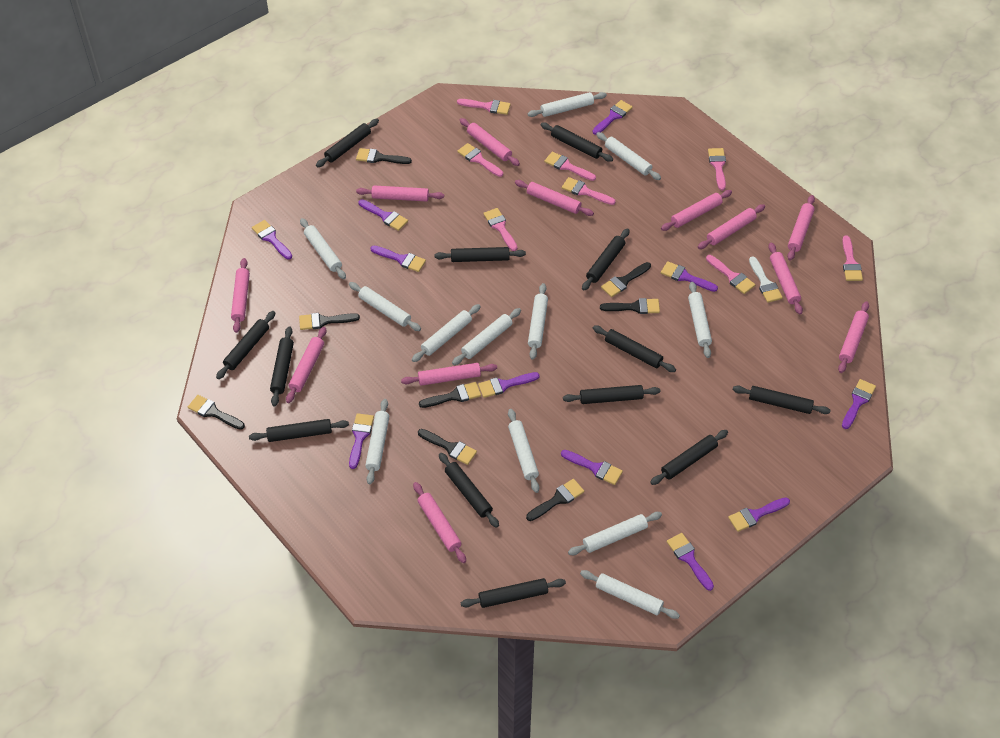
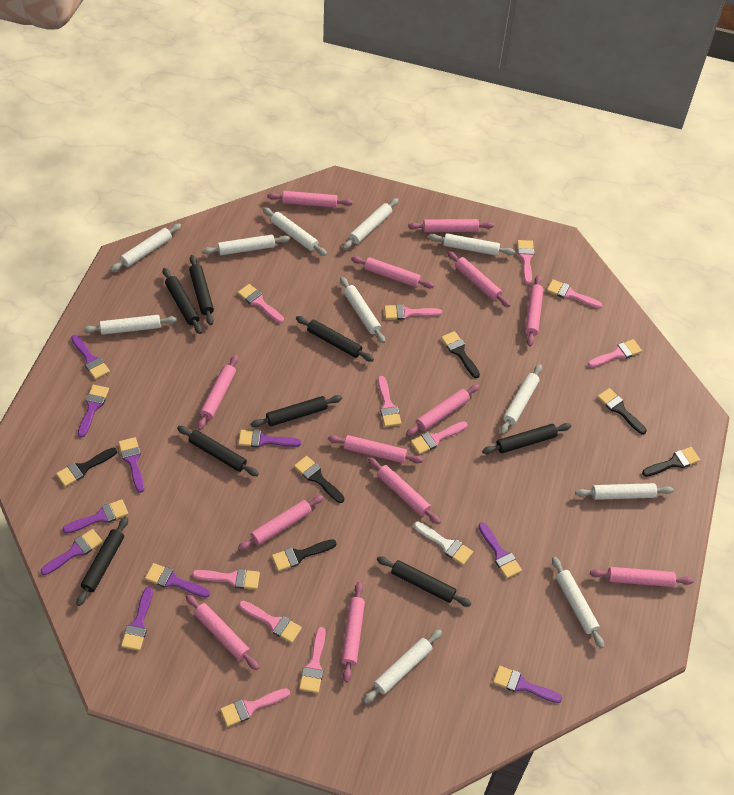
black brush: 8 -> 6
black rolling pin: 13 -> 8
pink brush: 8 -> 11
pink rolling pin: 12 -> 13
purple brush: 11 -> 10
white rolling pin: 12 -> 11

